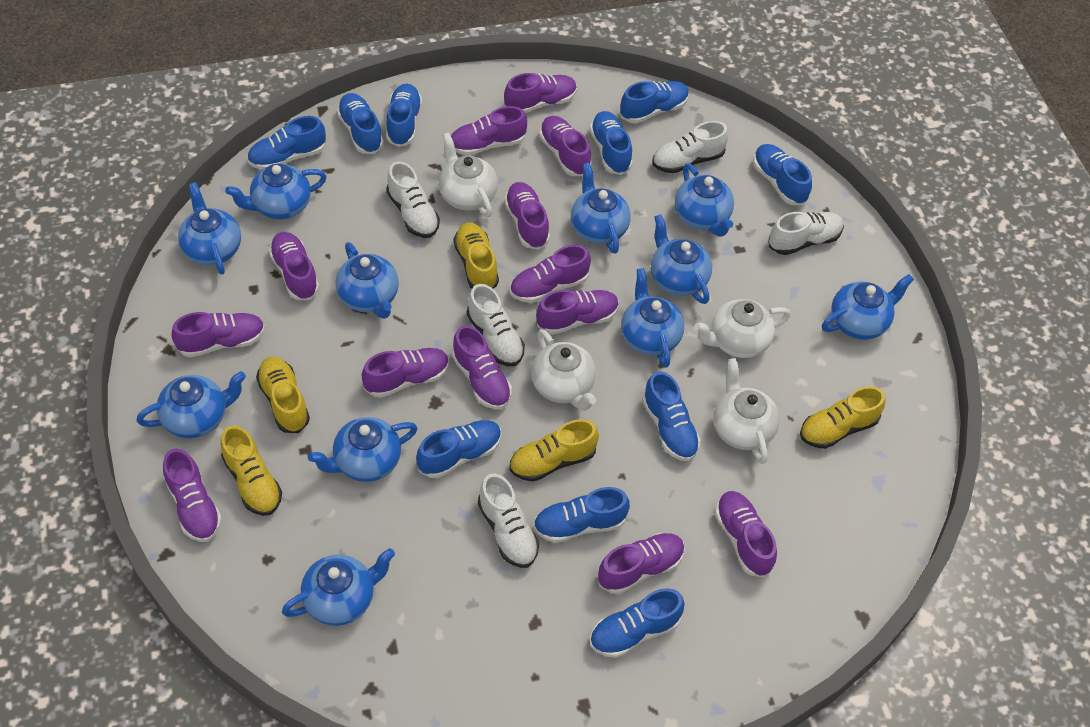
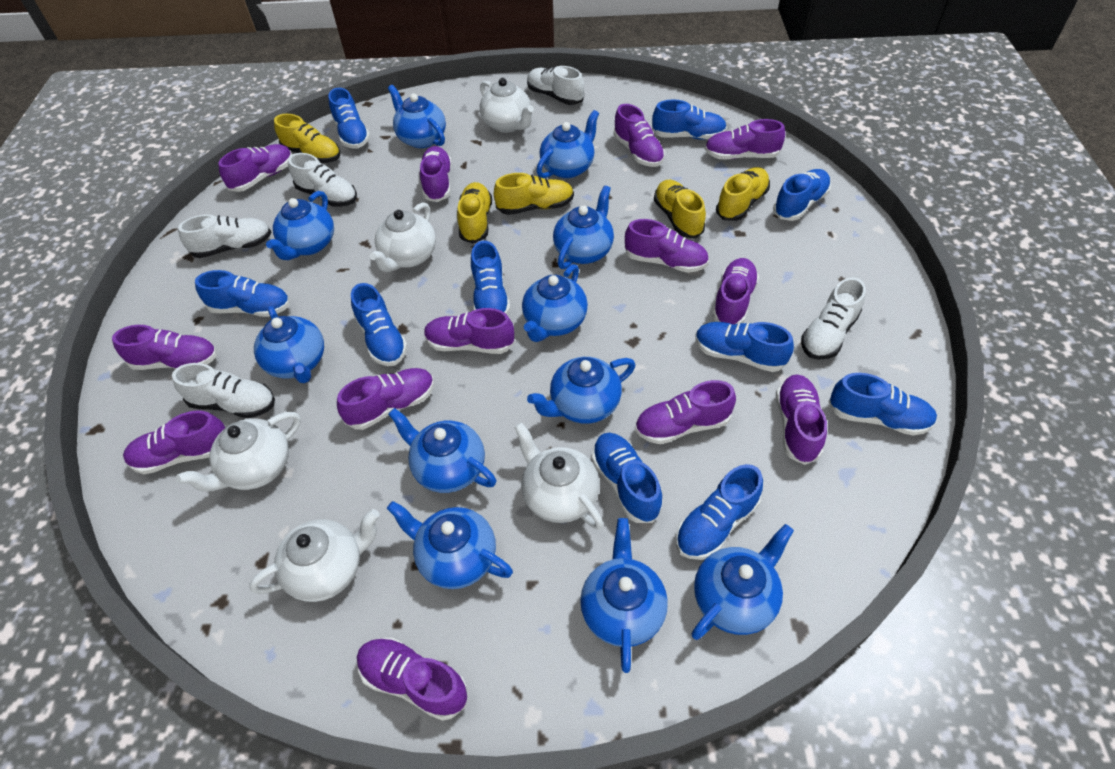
white teapot: 4 -> 5

